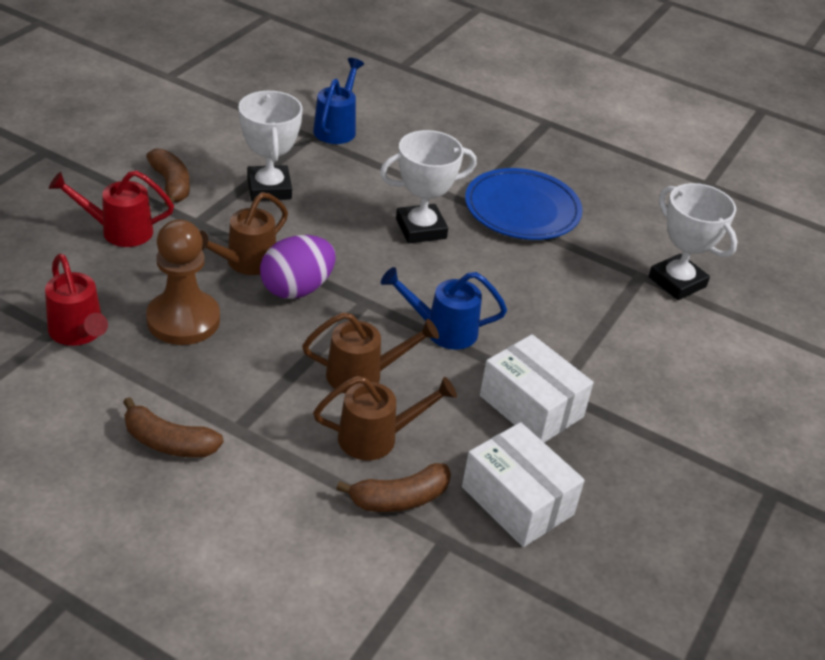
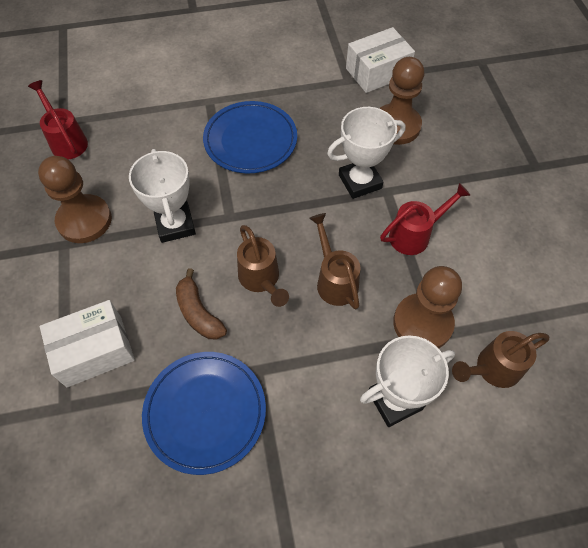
blue plate: 1 -> 2
blue watering can: 2 -> 0
brown banana: 3 -> 1
brown pawn: 1 -> 3
purple egg: 1 -> 0

